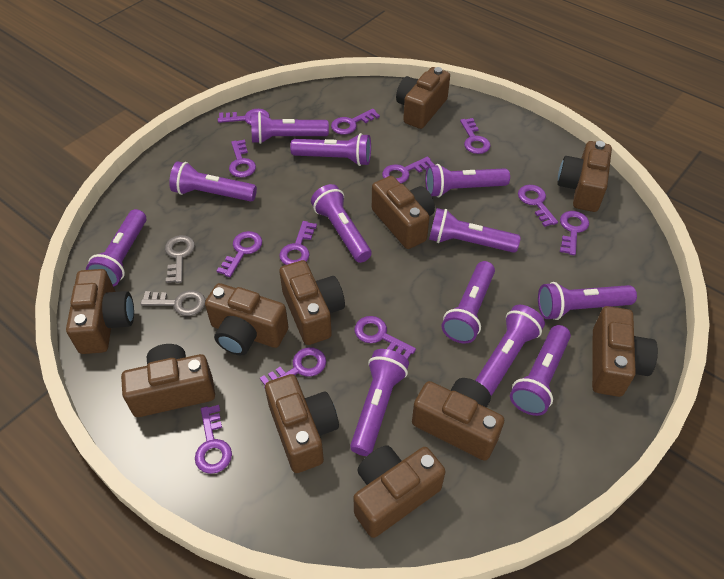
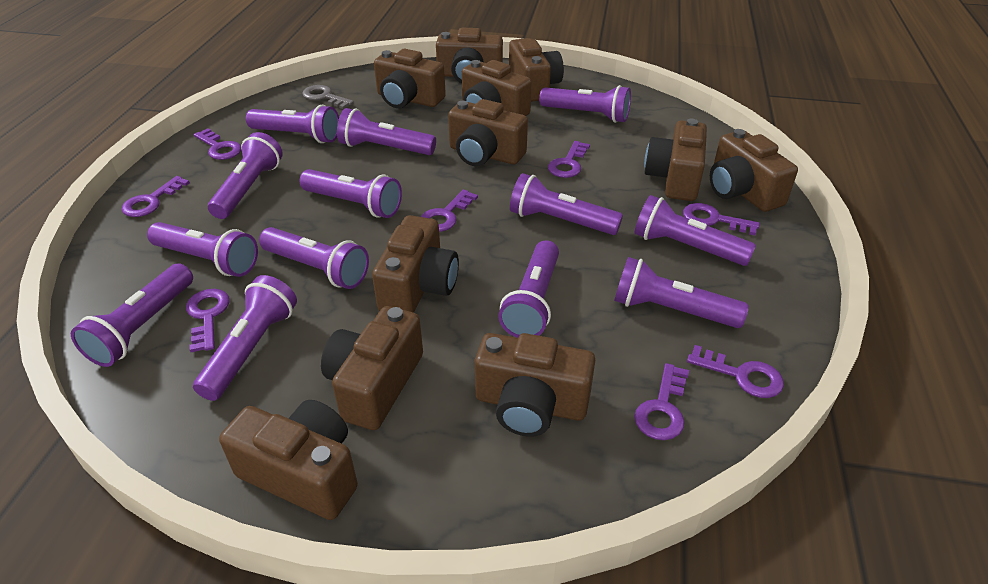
grey key: 2 -> 1
purple flashlight: 12 -> 13
purple key: 12 -> 8

